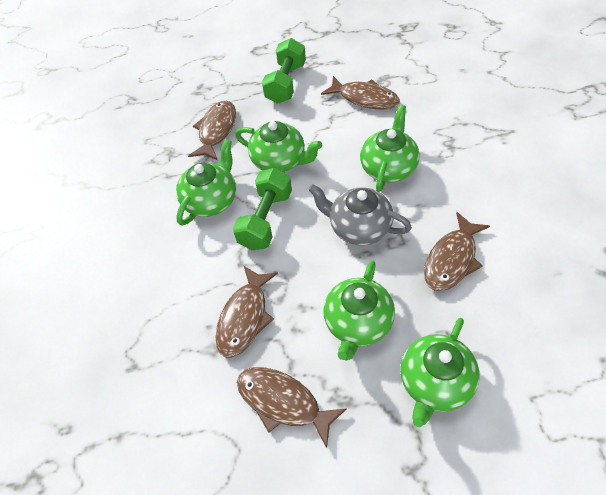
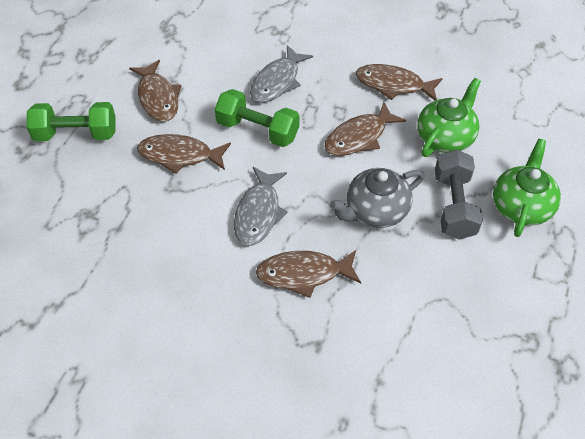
green teapot: 5 -> 2
grey dumbbell: 0 -> 1
grey fish: 0 -> 2

